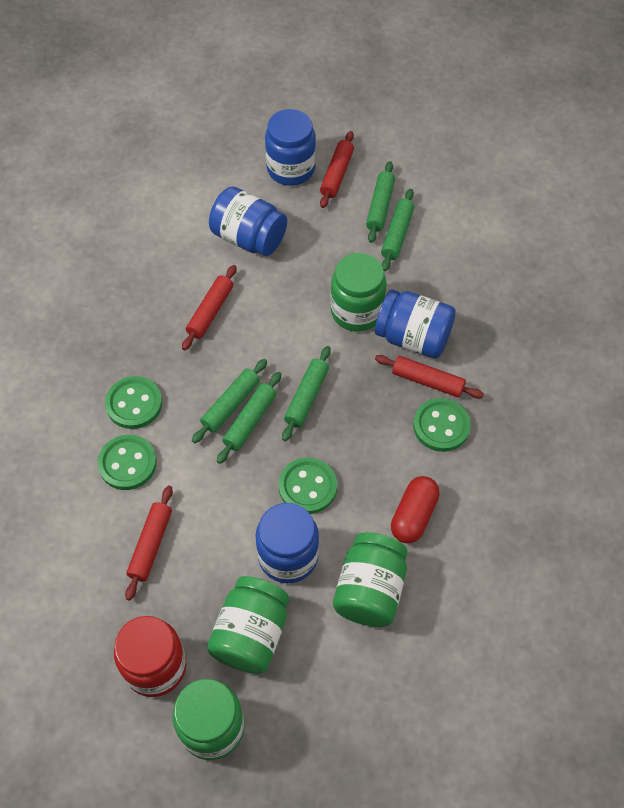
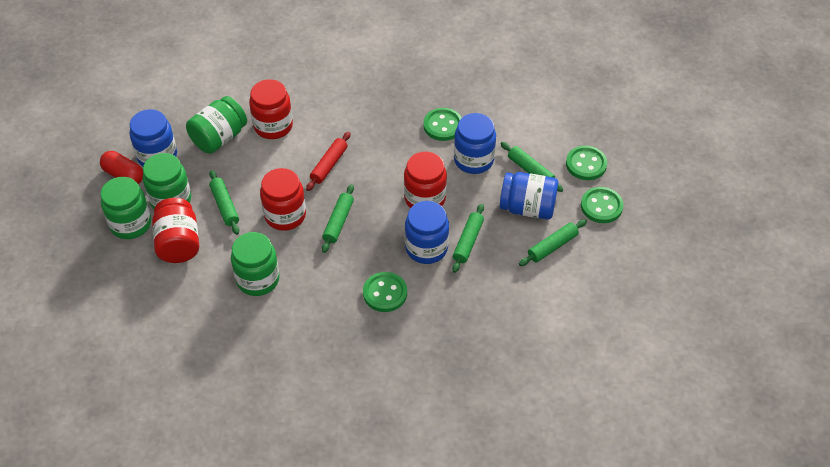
red jar: 1 -> 4
red rolling pin: 4 -> 1

